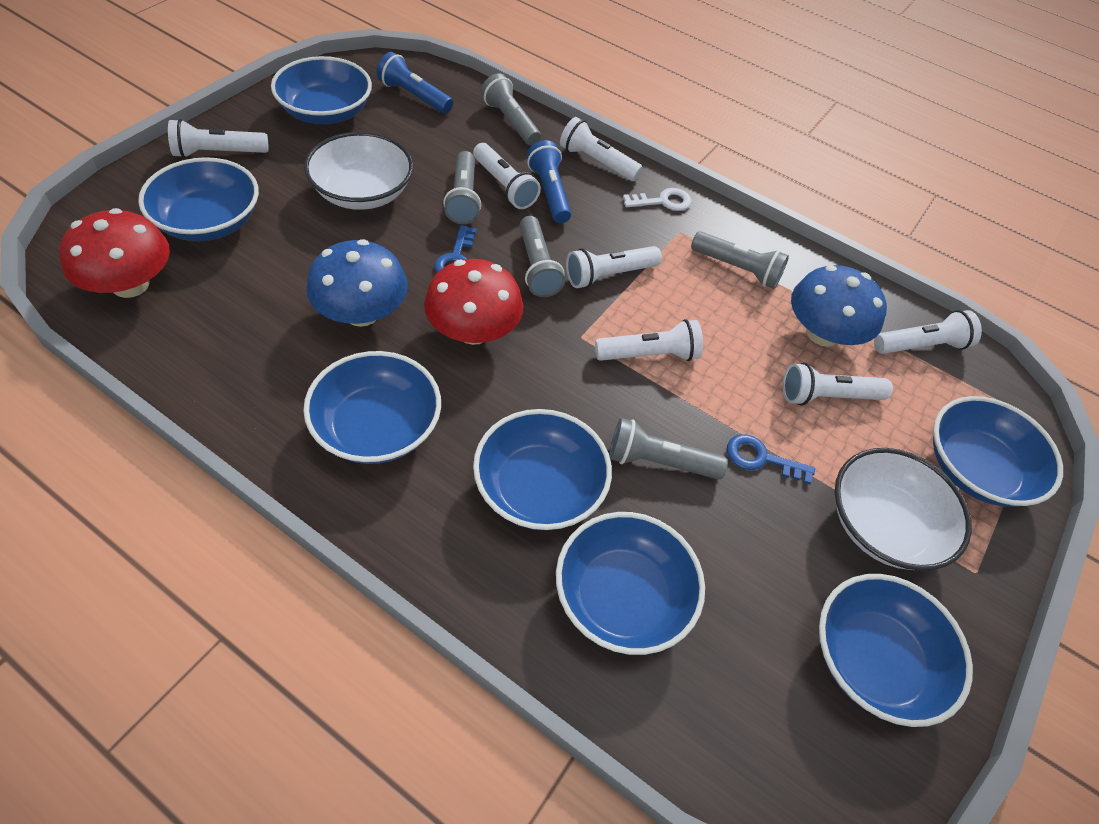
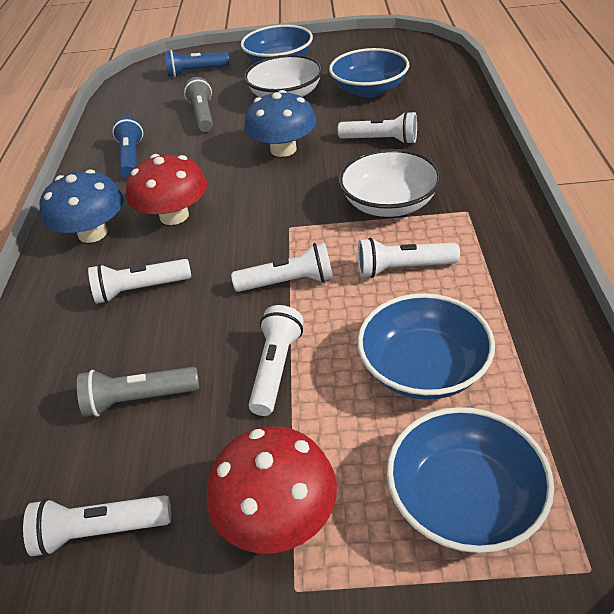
blue bowl: 7 -> 4
blue key: 2 -> 0
grey flashlight: 5 -> 2
white flashlight: 7 -> 6
white key: 1 -> 0

